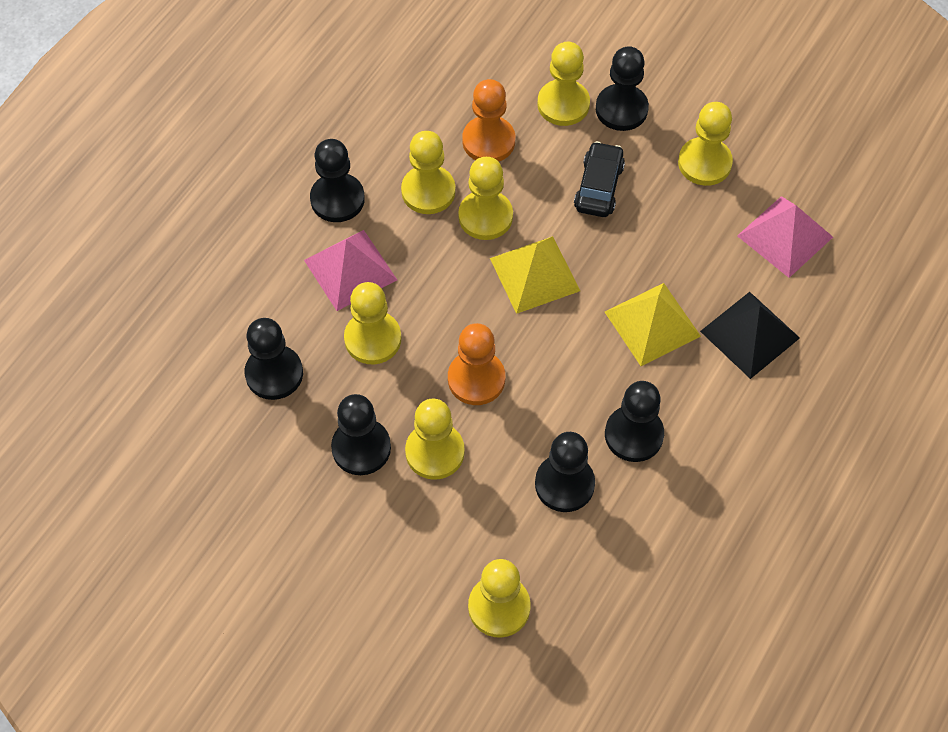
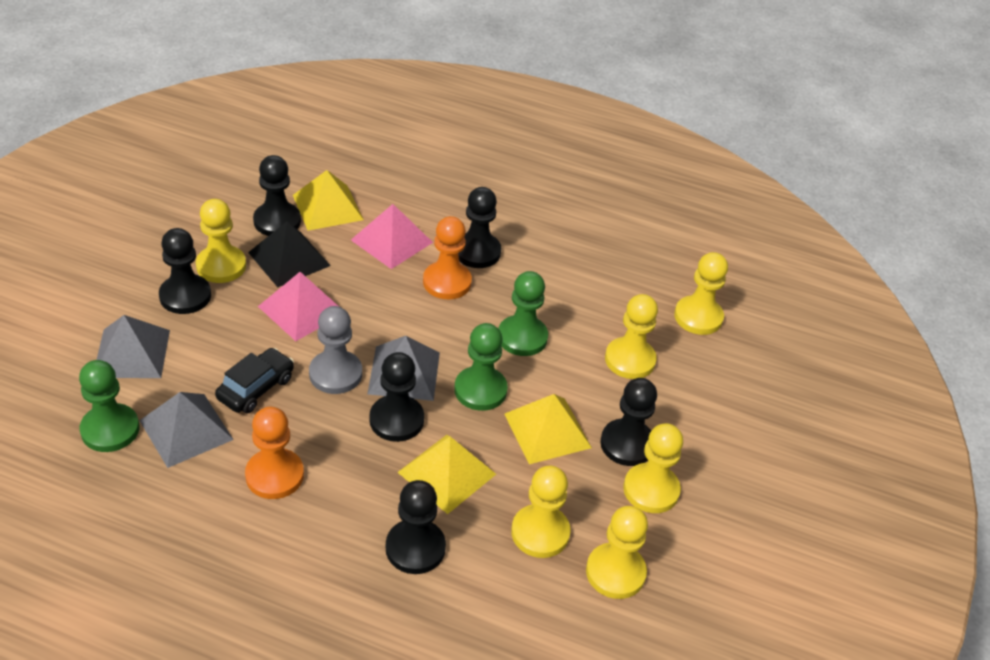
green pawn: 0 -> 3
grey pawn: 0 -> 1
grey pyramid: 0 -> 3
yellow pawn: 7 -> 6
yellow pyramid: 2 -> 3

